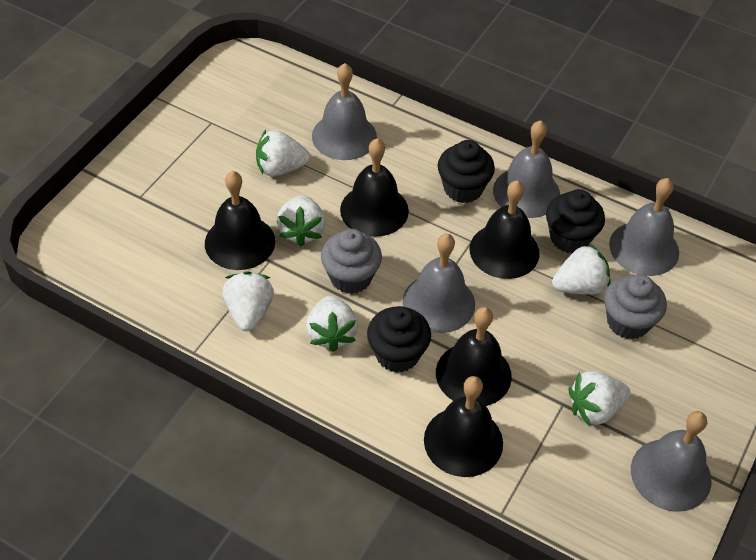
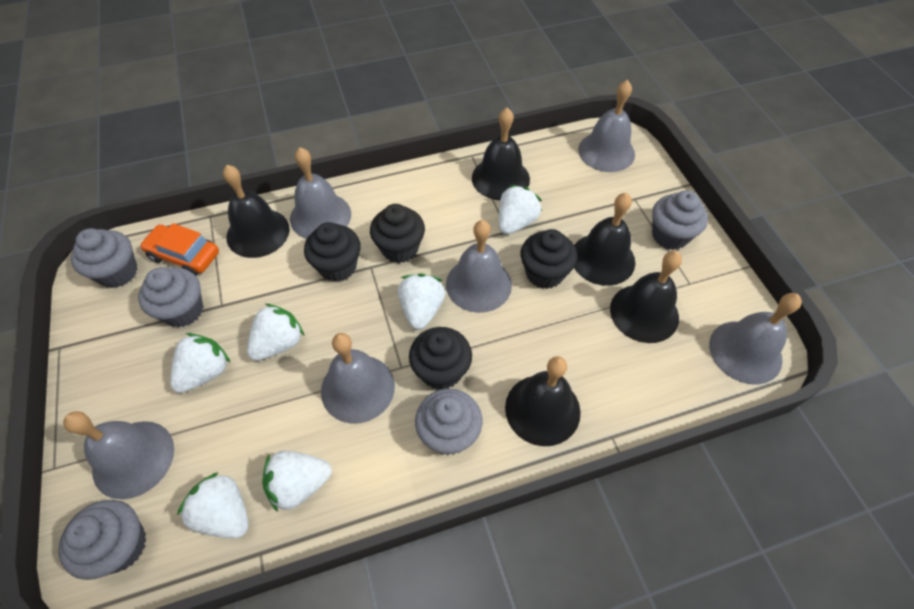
black cupcake: 3 -> 4
grey bell: 5 -> 6
grey cupcake: 2 -> 5
orange car: 0 -> 1

